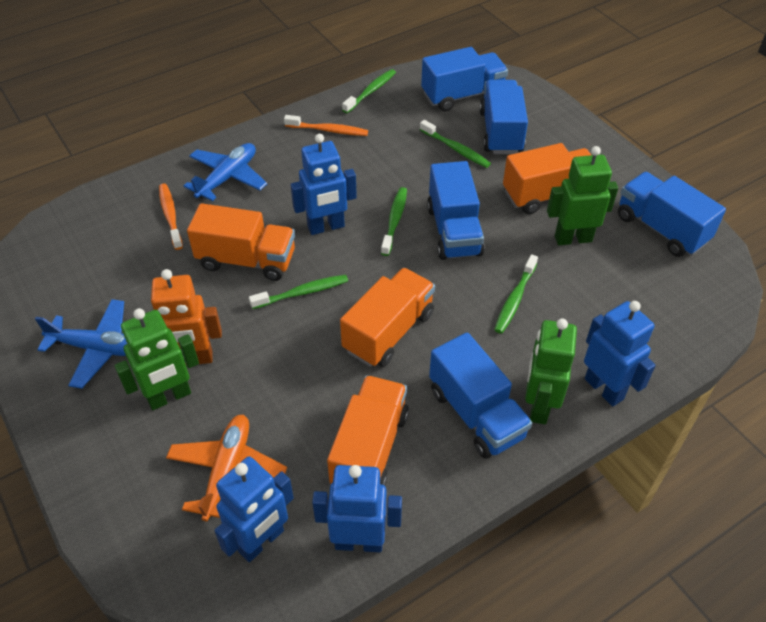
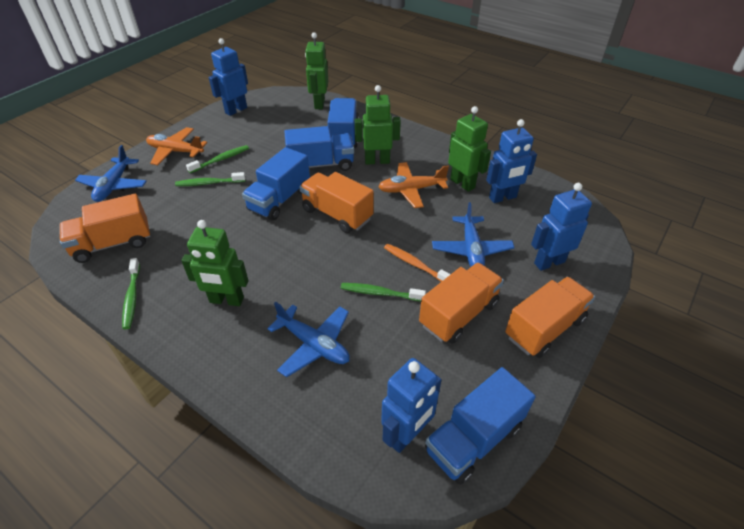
blue plane: 2 -> 3
blue truck: 5 -> 4
green robot: 3 -> 4
green toothbrush: 5 -> 4
orange plane: 1 -> 2
orange robot: 1 -> 0
orange toothbrush: 2 -> 1

